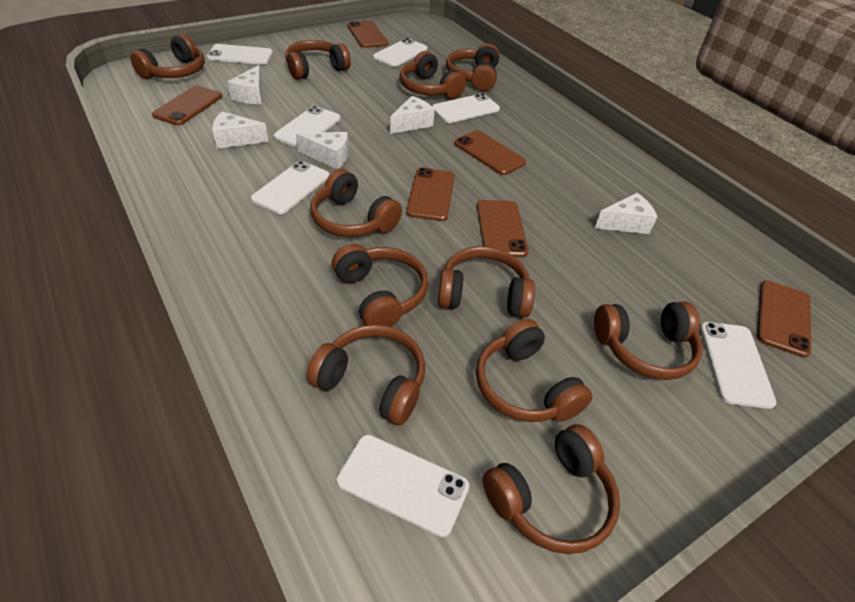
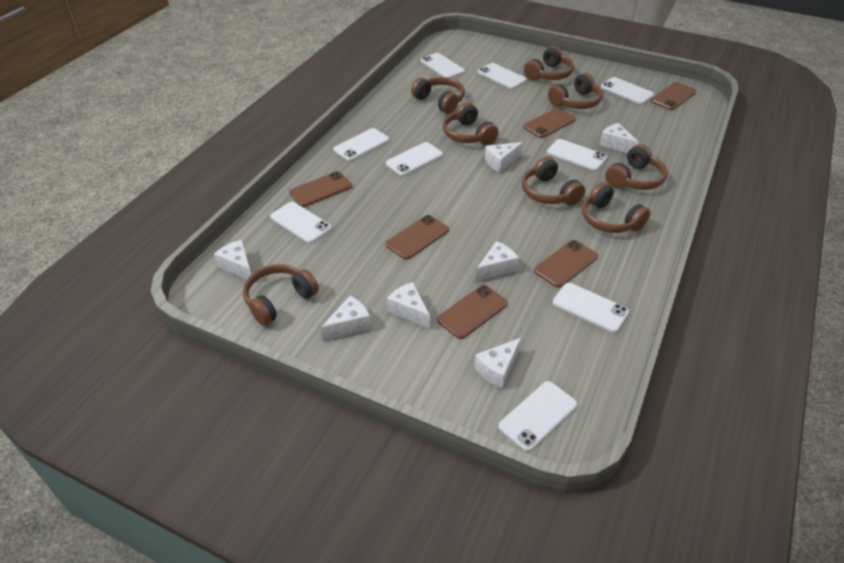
brown headphones: 11 -> 8
white cheese: 5 -> 7
white phone: 7 -> 9

